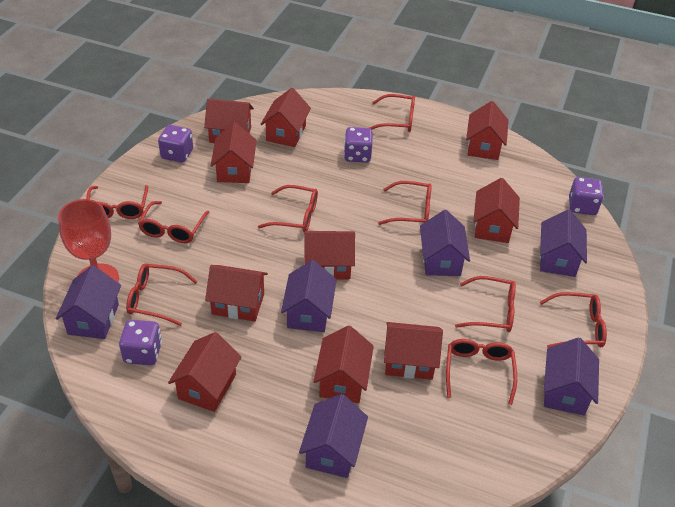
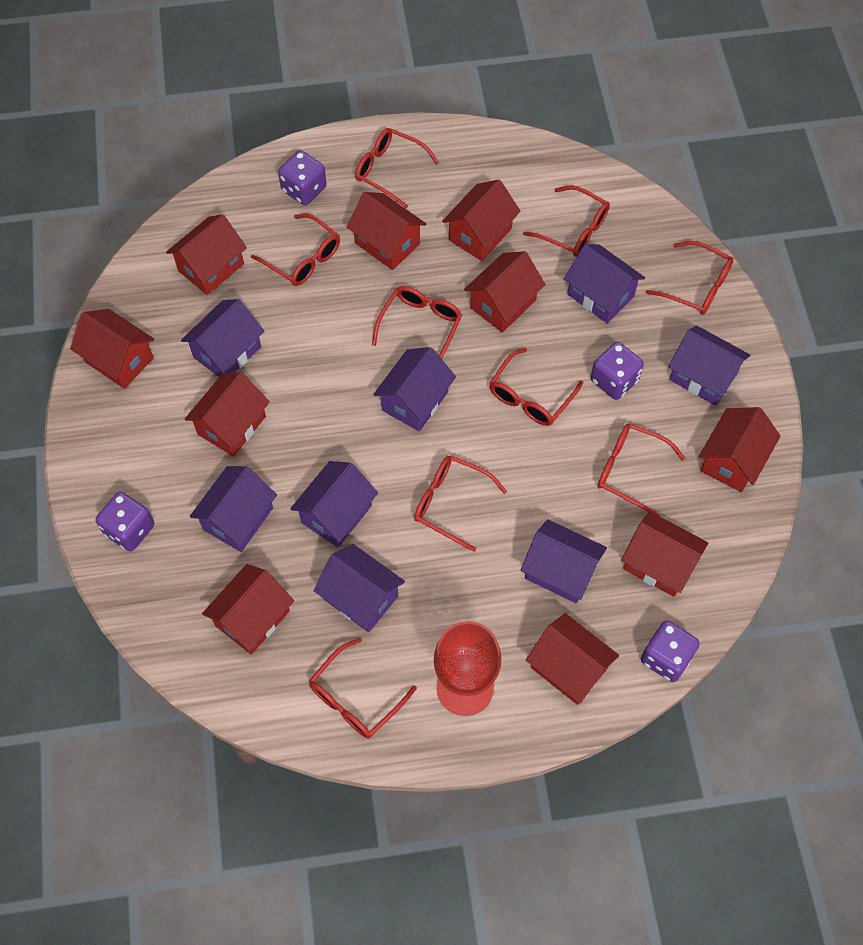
purple house: 6 -> 8

